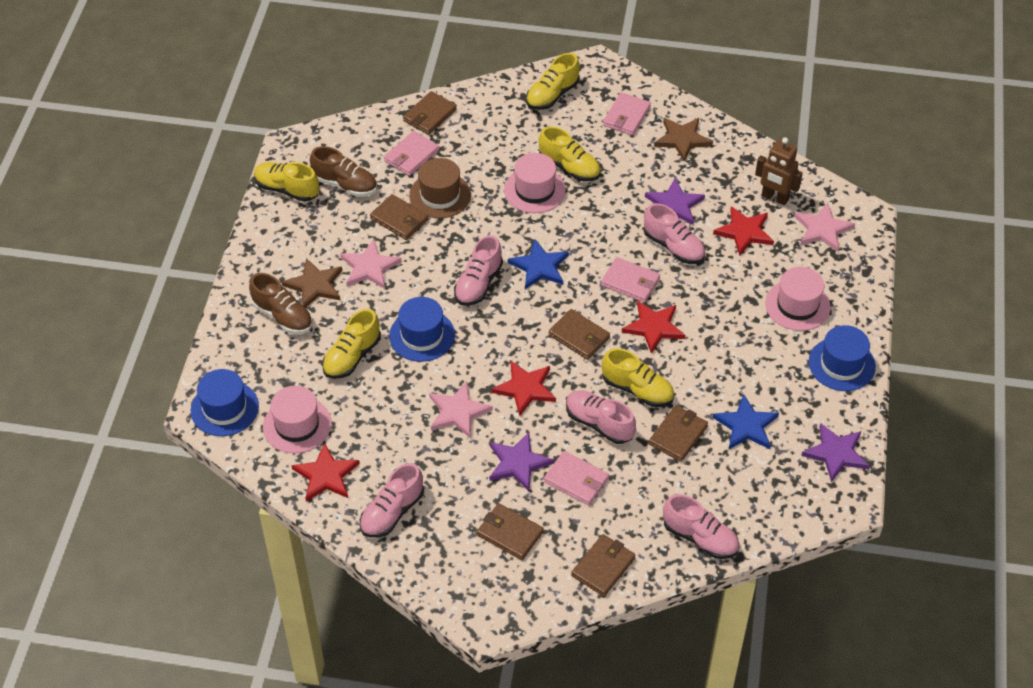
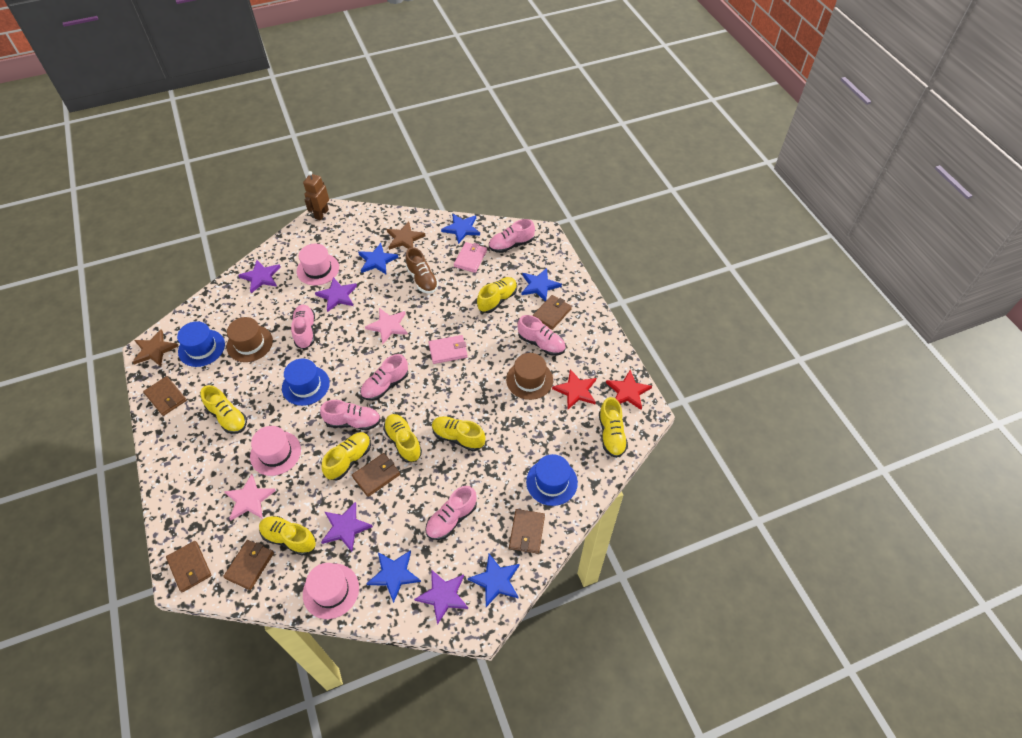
blue star: 2 -> 5
brown hat: 1 -> 2
brown shoe: 2 -> 1
pink shoe: 5 -> 6
pink star: 3 -> 2
pink wallet: 4 -> 2
purple star: 3 -> 4
red star: 4 -> 2
yellow shoe: 5 -> 7

